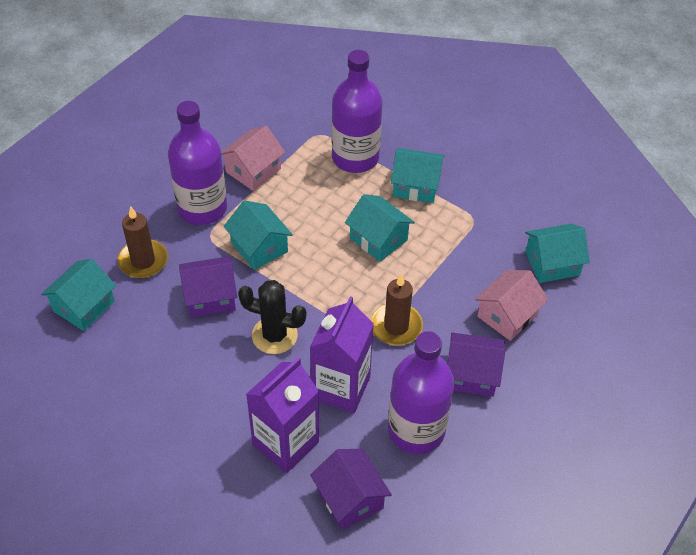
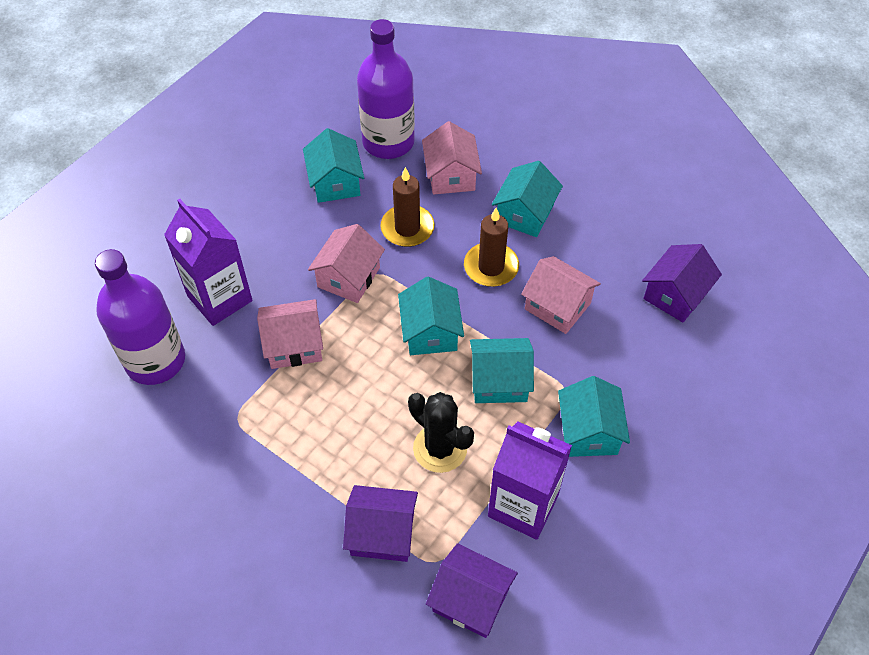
pink house: 2 -> 4
purple bottle: 3 -> 2

